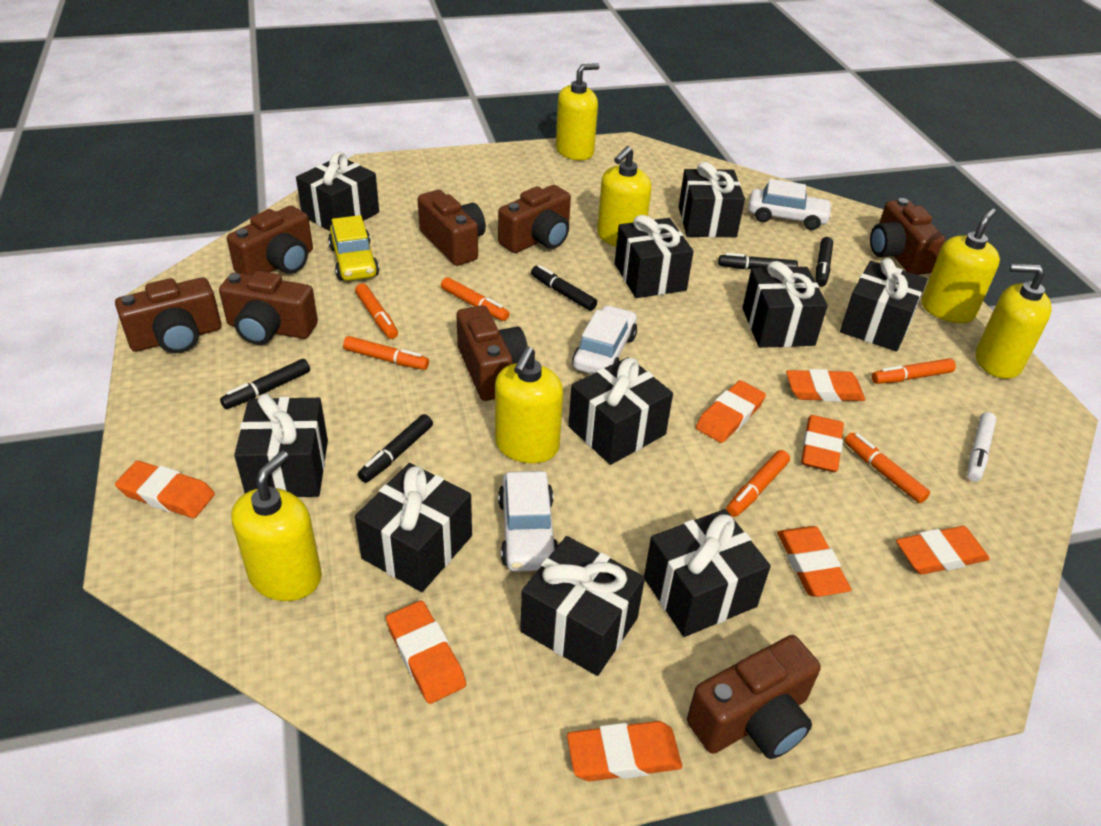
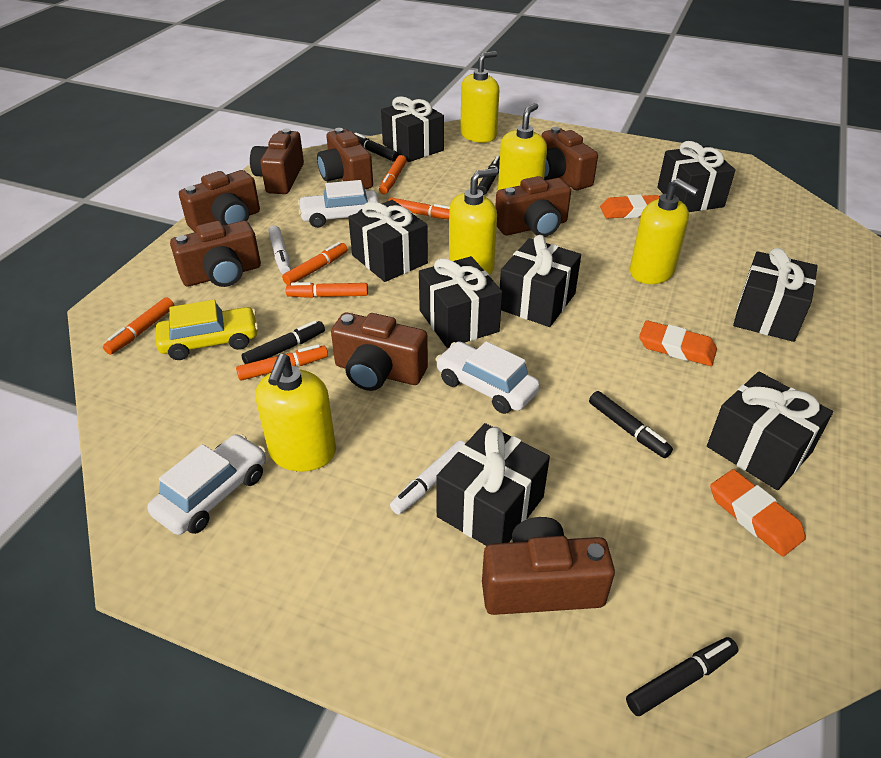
black gift: 10 -> 8
orange eraser: 8 -> 3
white marker: 1 -> 2
yellow soap dispenser: 6 -> 5

